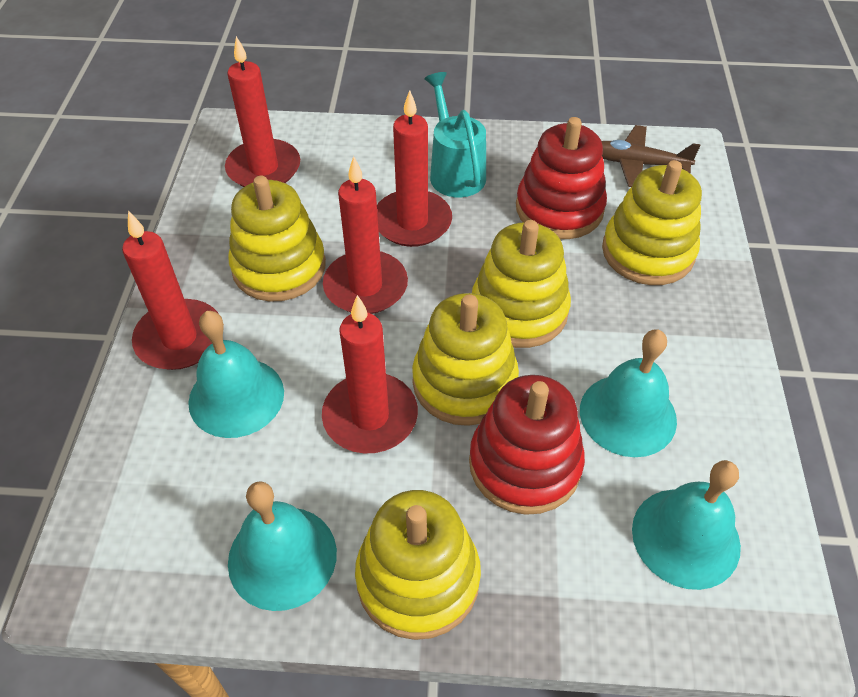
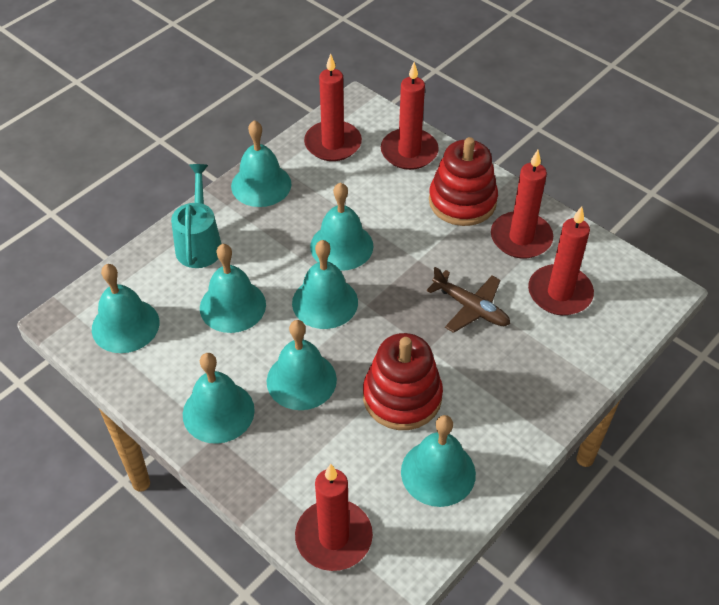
turquoise bell: 4 -> 8
yellow stacking toy: 5 -> 0

